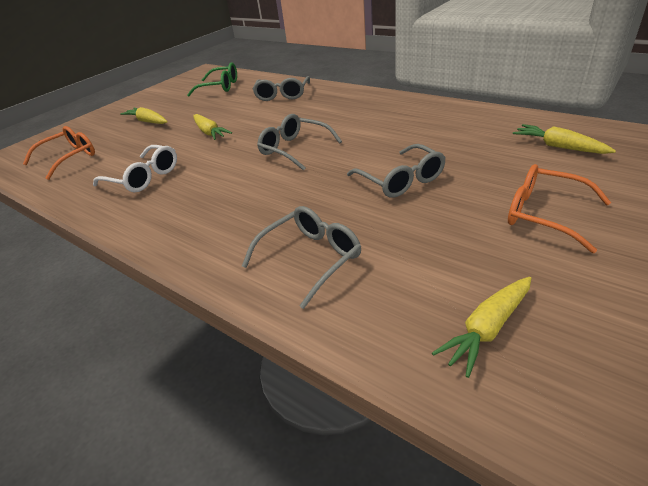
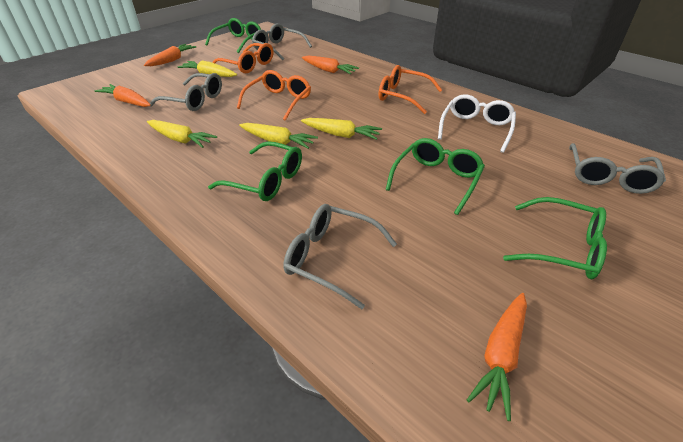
green glasses: 1 -> 4
orange carrot: 0 -> 4
orange glasses: 2 -> 3

